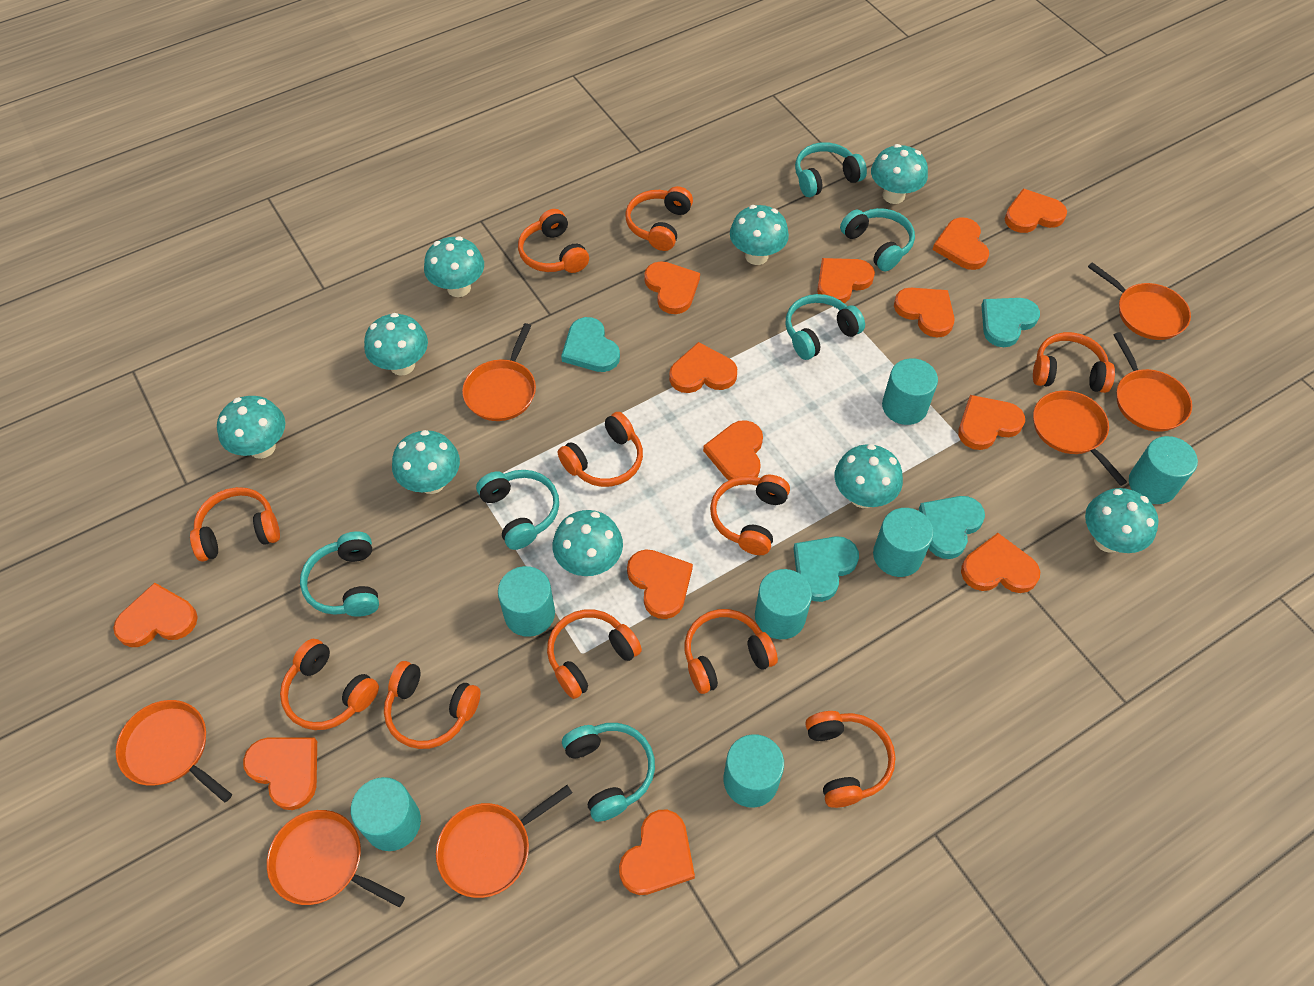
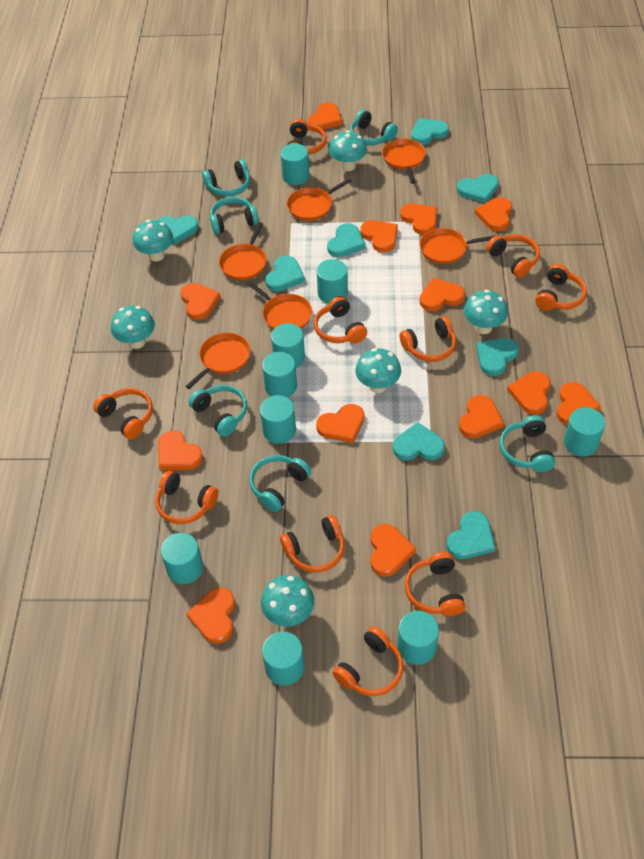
orange headphones: 11 -> 10
orange pan: 7 -> 6
turquoise cylinder: 7 -> 9
turquoise heart: 4 -> 8
turquoise mushroom: 9 -> 6

